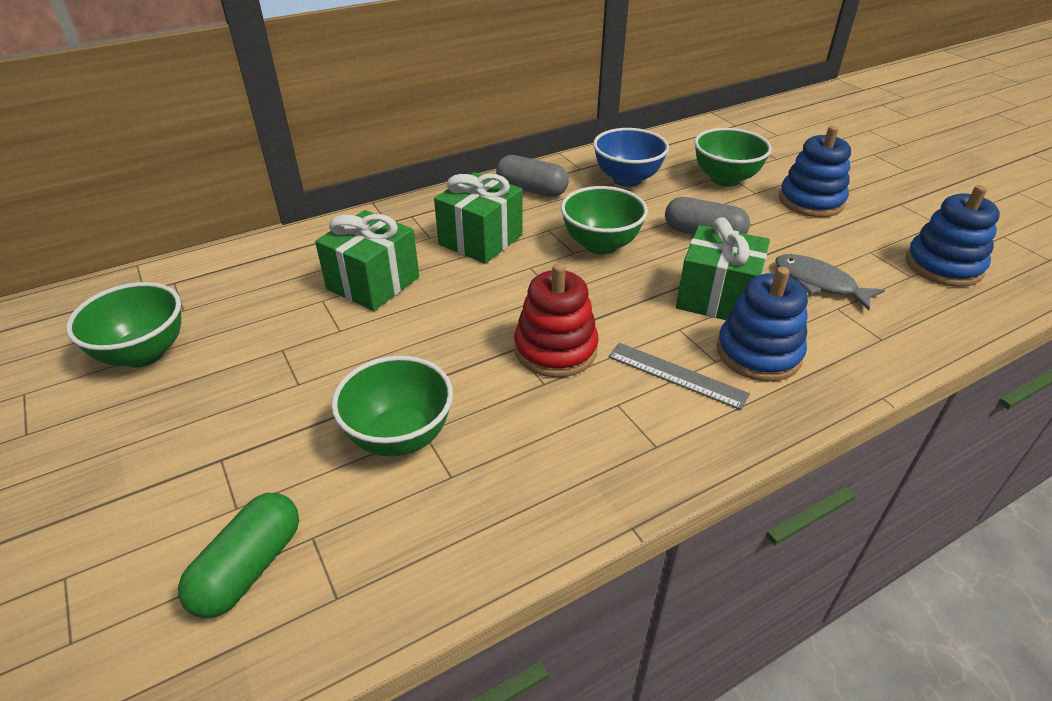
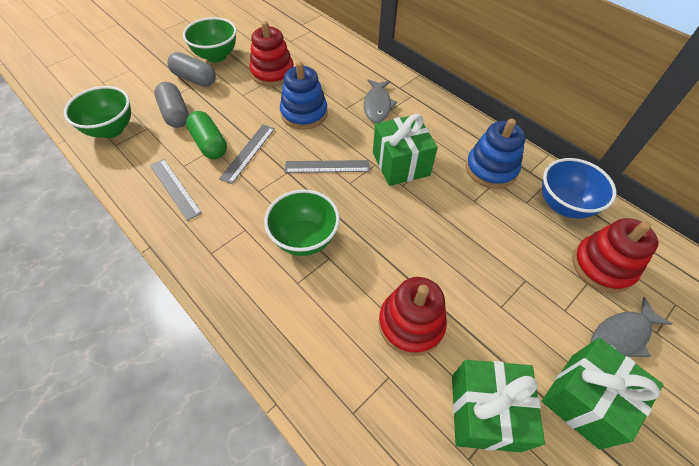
blue stacking toy: 3 -> 2
green bowl: 4 -> 3
grey fish: 1 -> 2
grey ruler: 1 -> 3
red stacking toy: 1 -> 3

